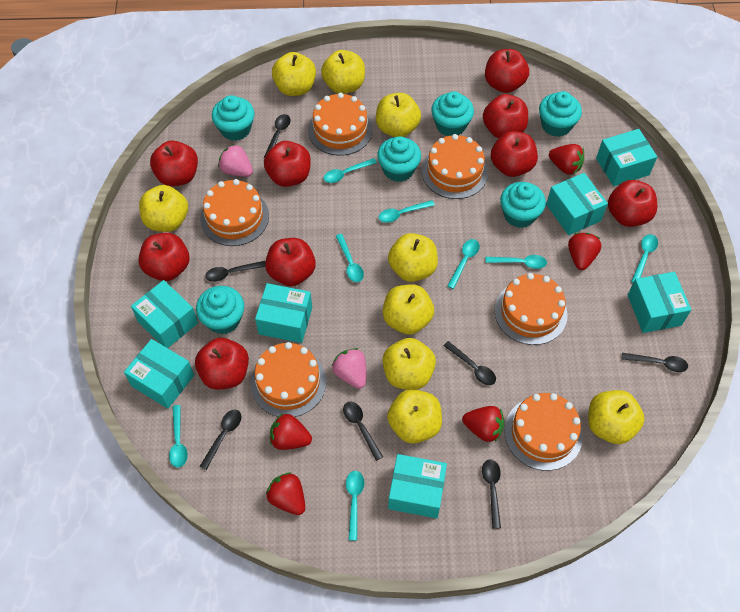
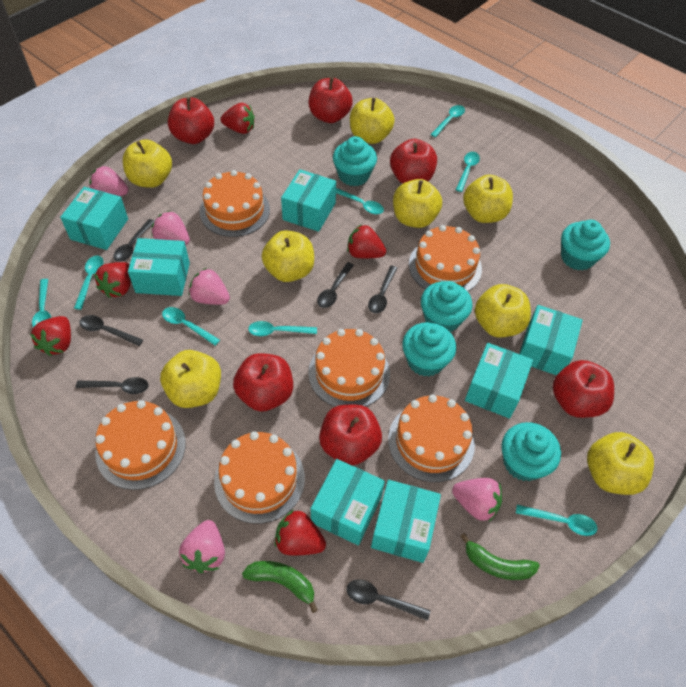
black spoon: 7 -> 6
green banana: 0 -> 2
pink strawberry: 2 -> 5
red apple: 9 -> 6
turquoise cupcake: 6 -> 5
yellow apple: 9 -> 8

